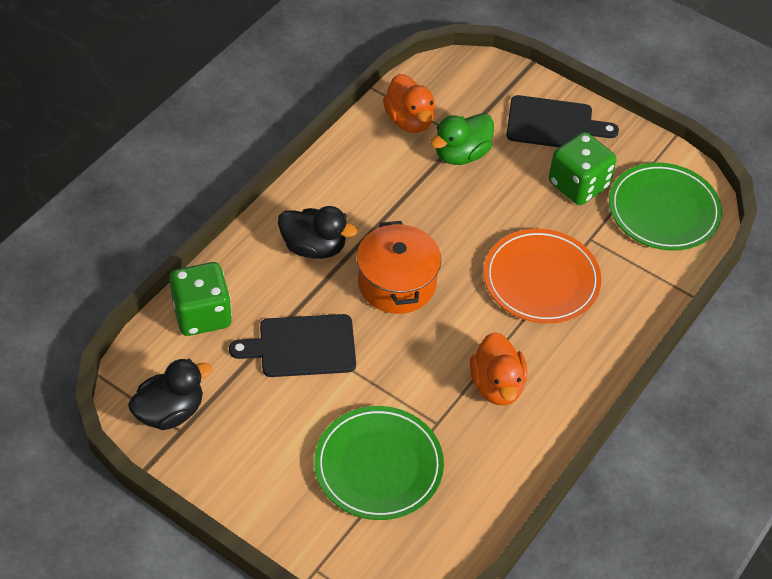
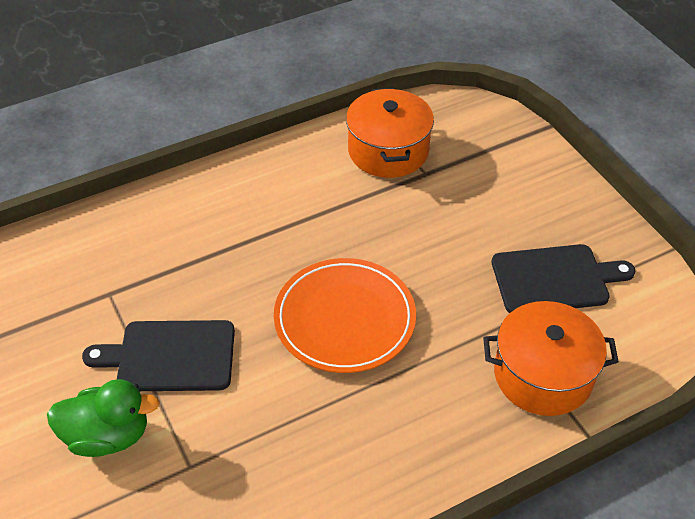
black duck: 2 -> 0
green dice: 2 -> 0
green plate: 2 -> 0
orange duck: 2 -> 0
orange pot: 1 -> 2

